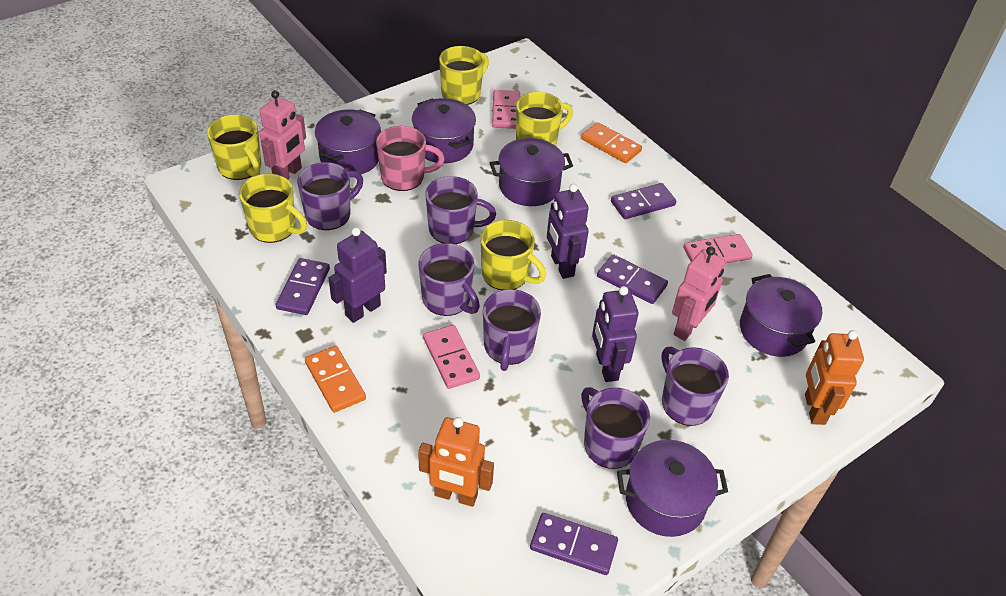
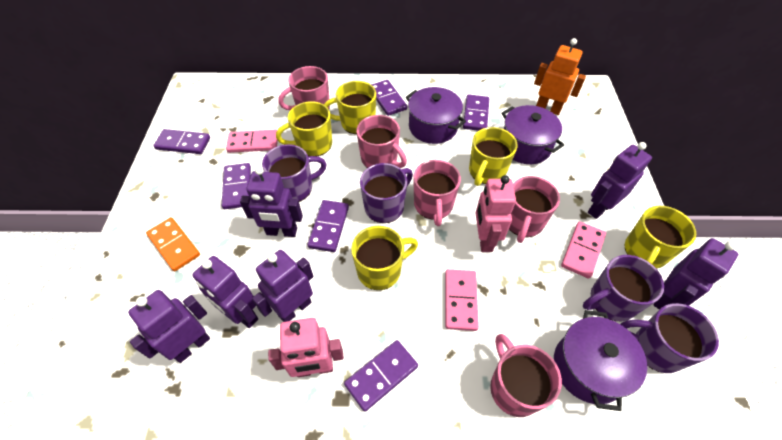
orange domino: 2 -> 1
orange robot: 2 -> 1
pink mug: 1 -> 5
purple domino: 4 -> 6
purple mug: 6 -> 4
purple pot: 5 -> 3
purple robot: 3 -> 6

